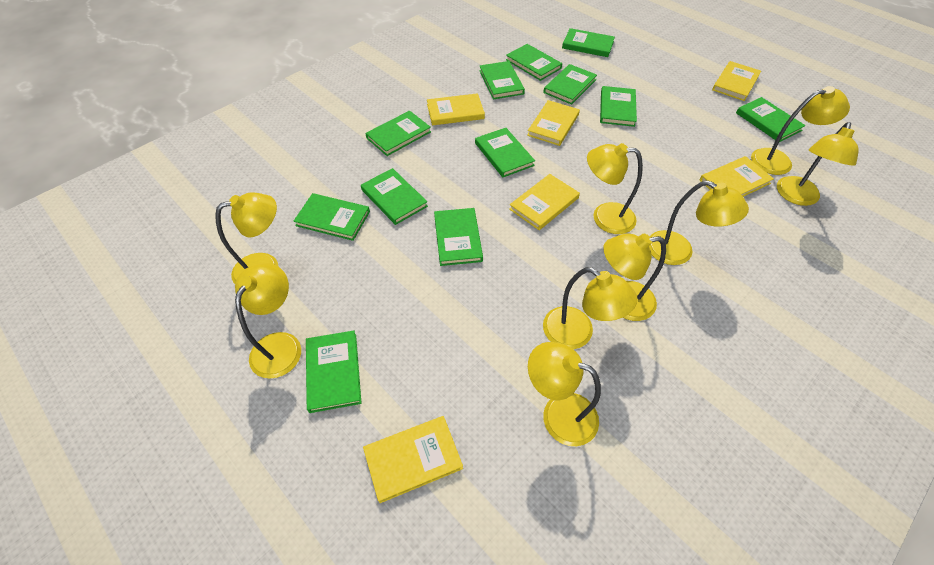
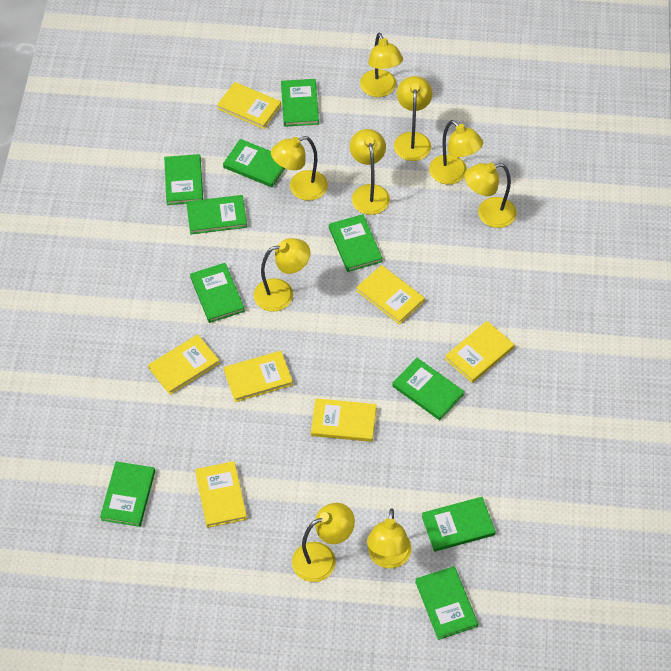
green book: 12 -> 10
yellow book: 6 -> 7

